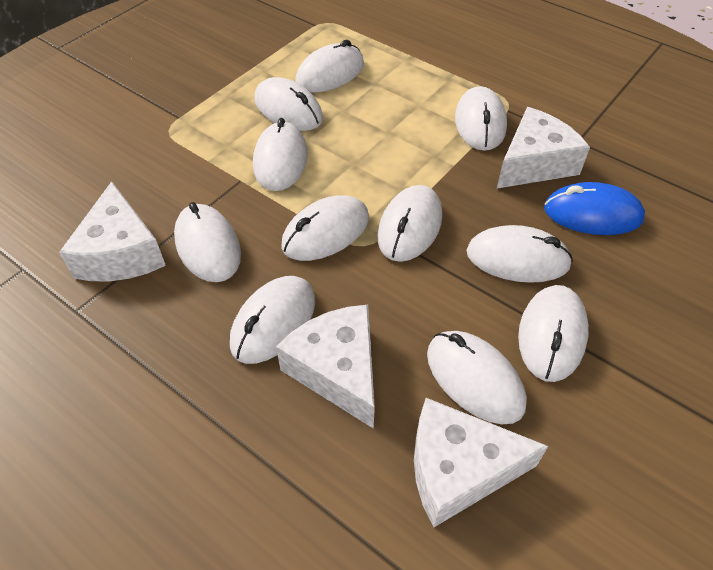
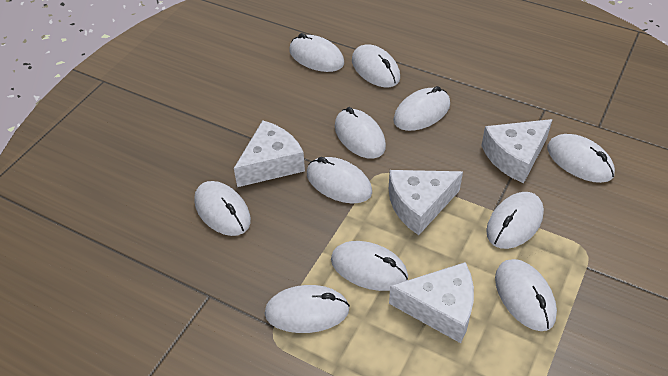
blue mouse: 1 -> 0

